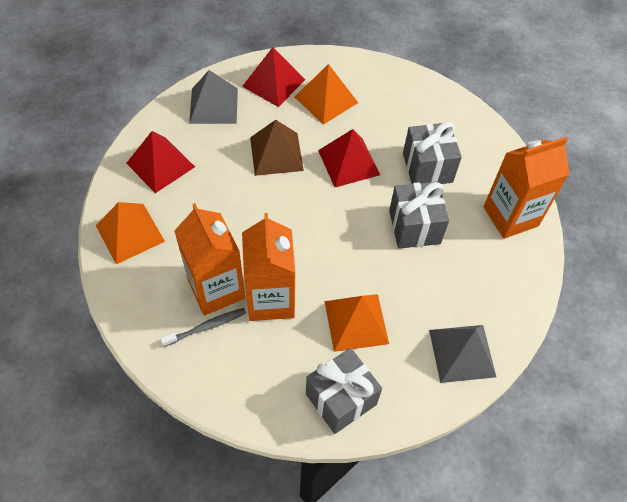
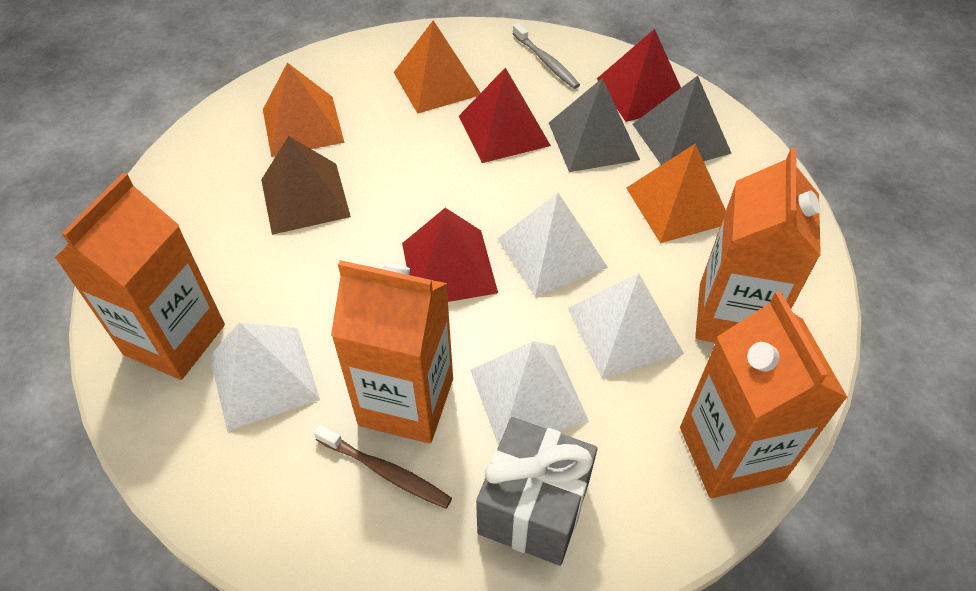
brown toothbrush: 0 -> 1
grey gift: 3 -> 1
orange carton: 3 -> 4
white pyramid: 0 -> 4

